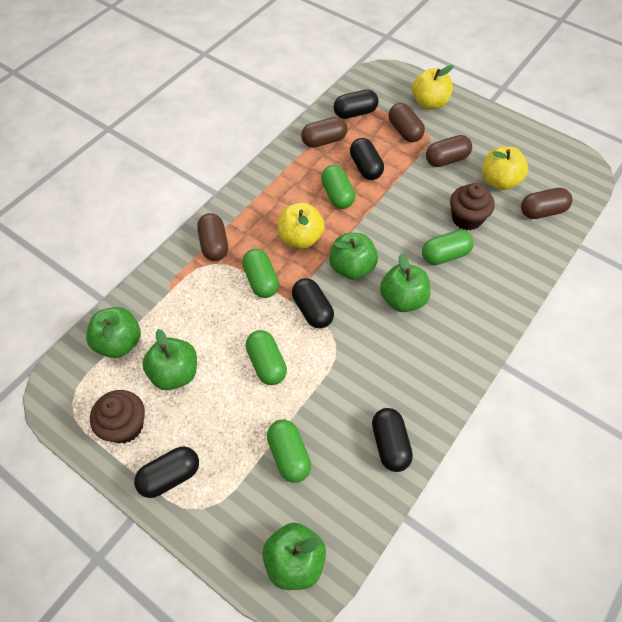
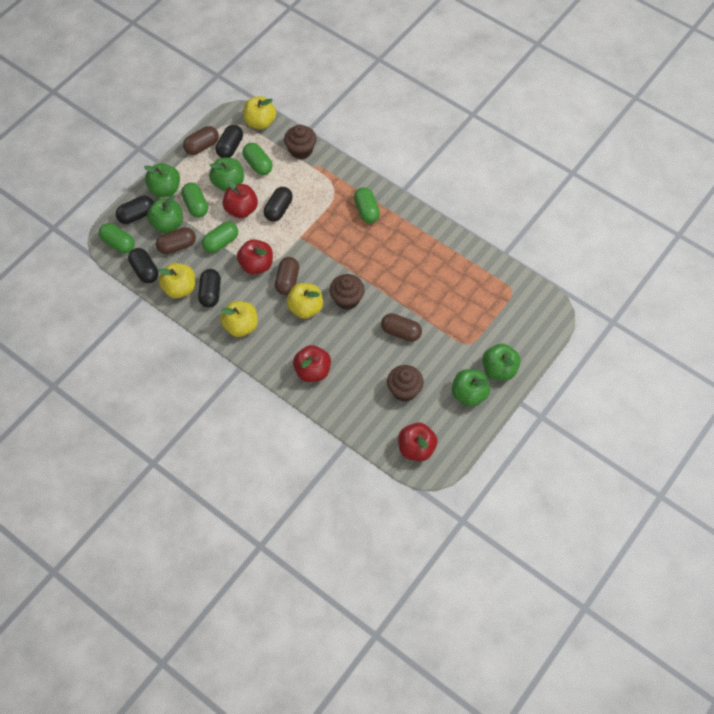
brown capsule: 5 -> 4
brown cupcake: 2 -> 3
red apple: 0 -> 4
yellow apple: 3 -> 4

